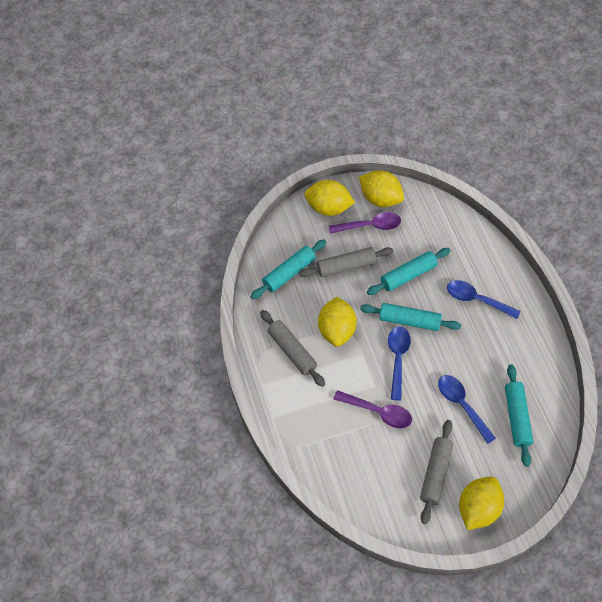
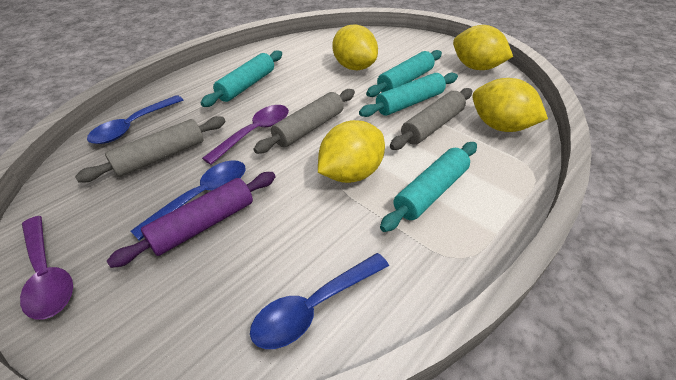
purple rolling pin: 0 -> 1

